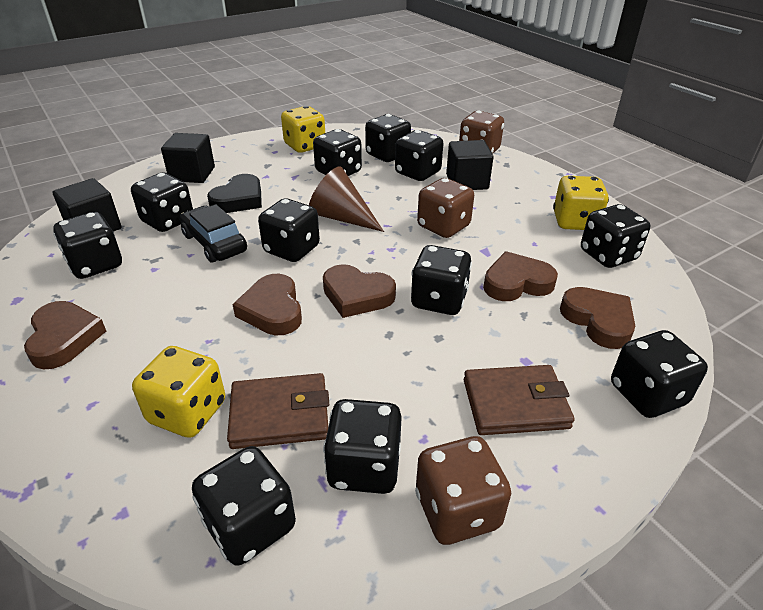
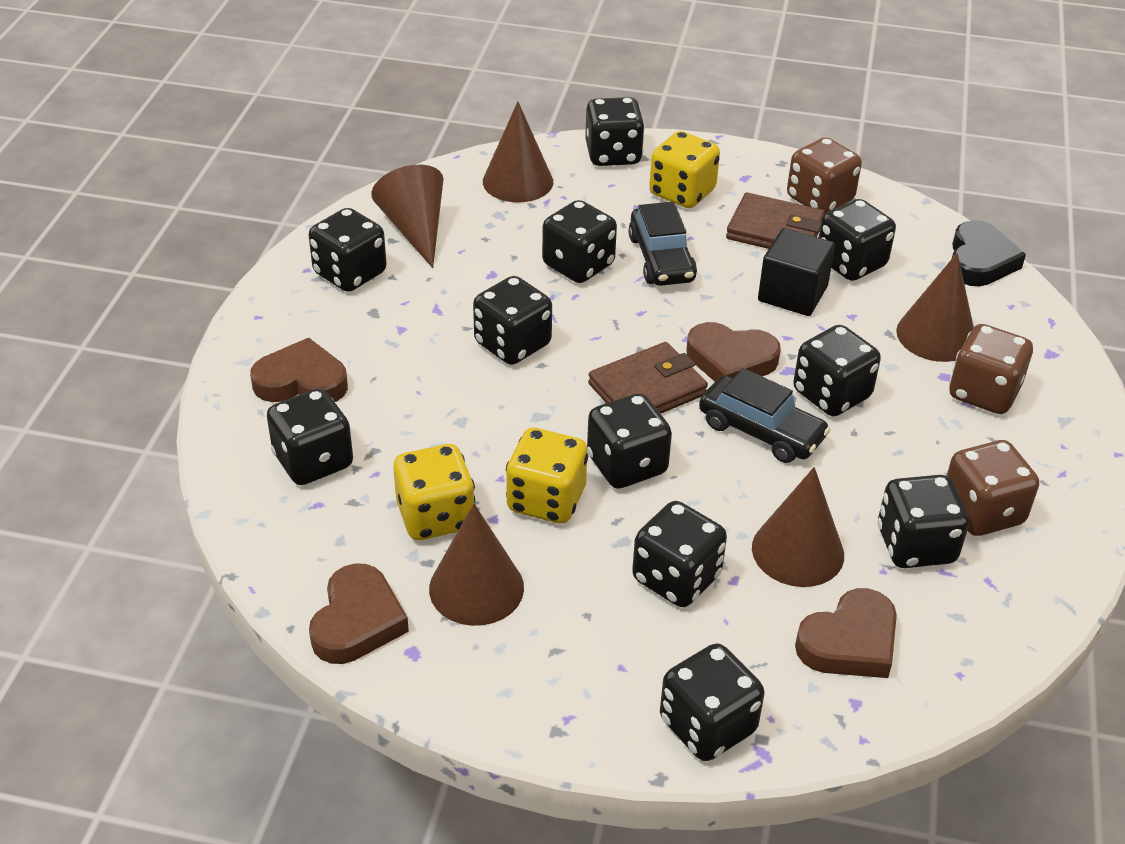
black car: 1 -> 2
black cube: 3 -> 1
brown cone: 1 -> 5
brown heart: 5 -> 4

